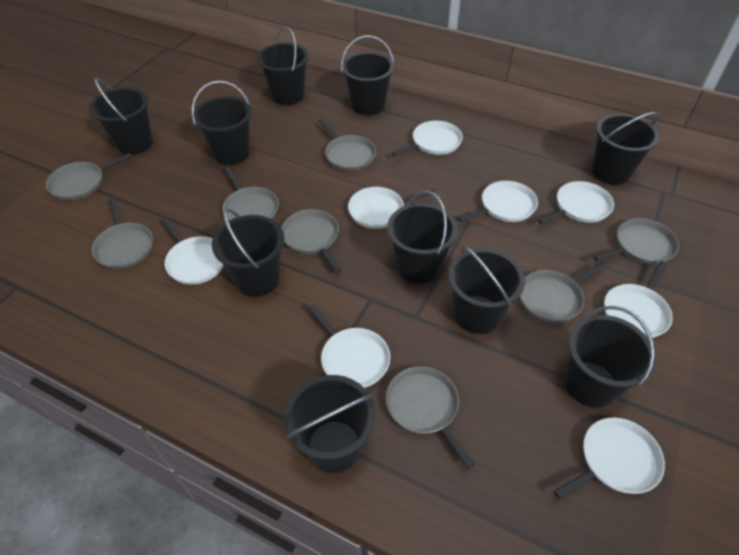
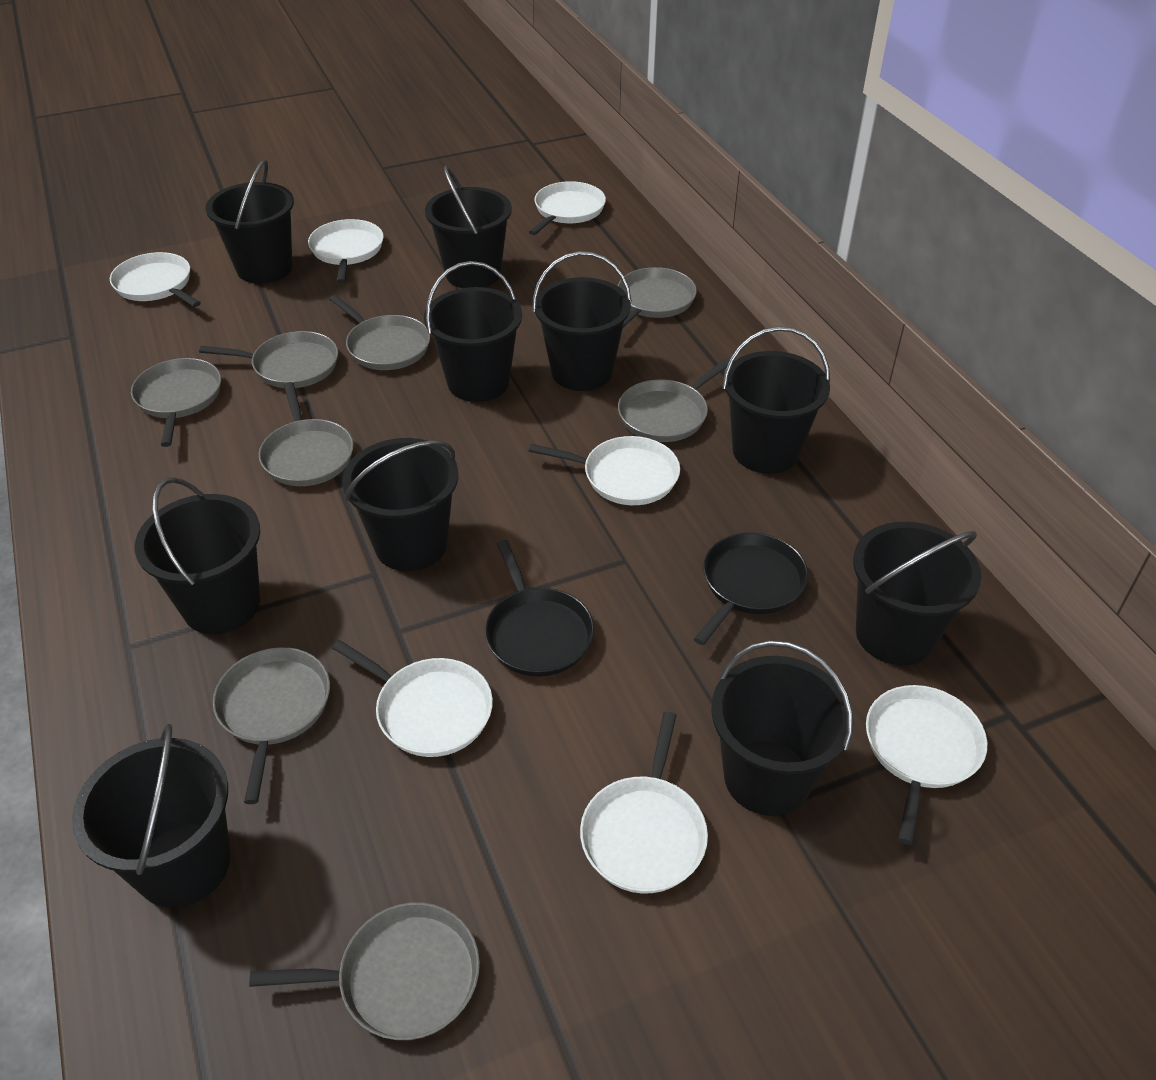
black pan: 0 -> 2
white pan: 8 -> 7

